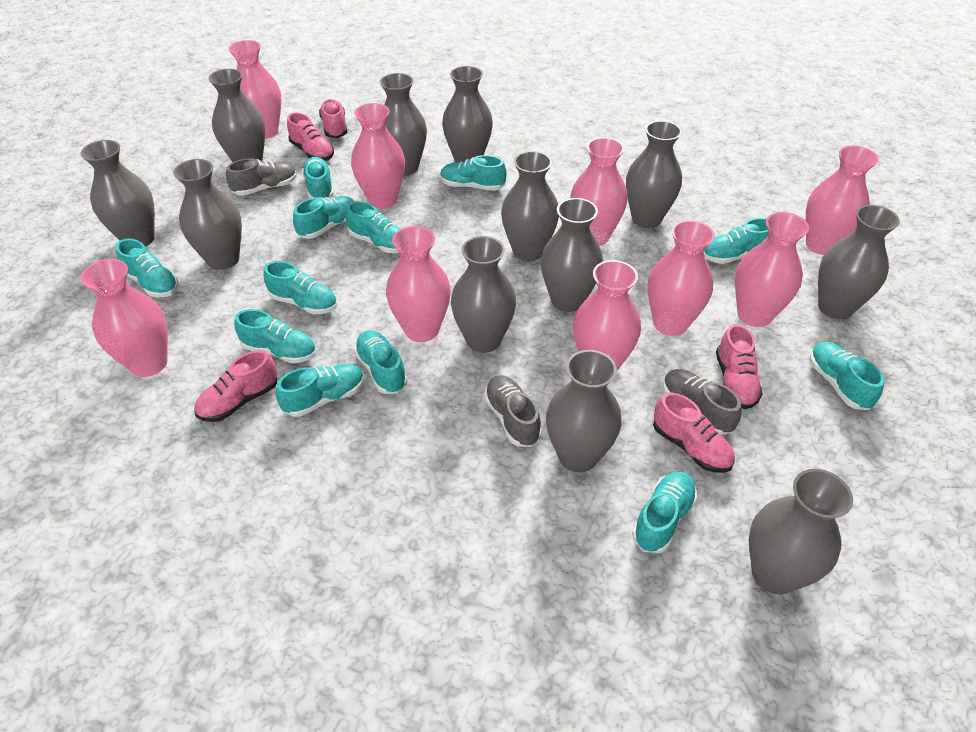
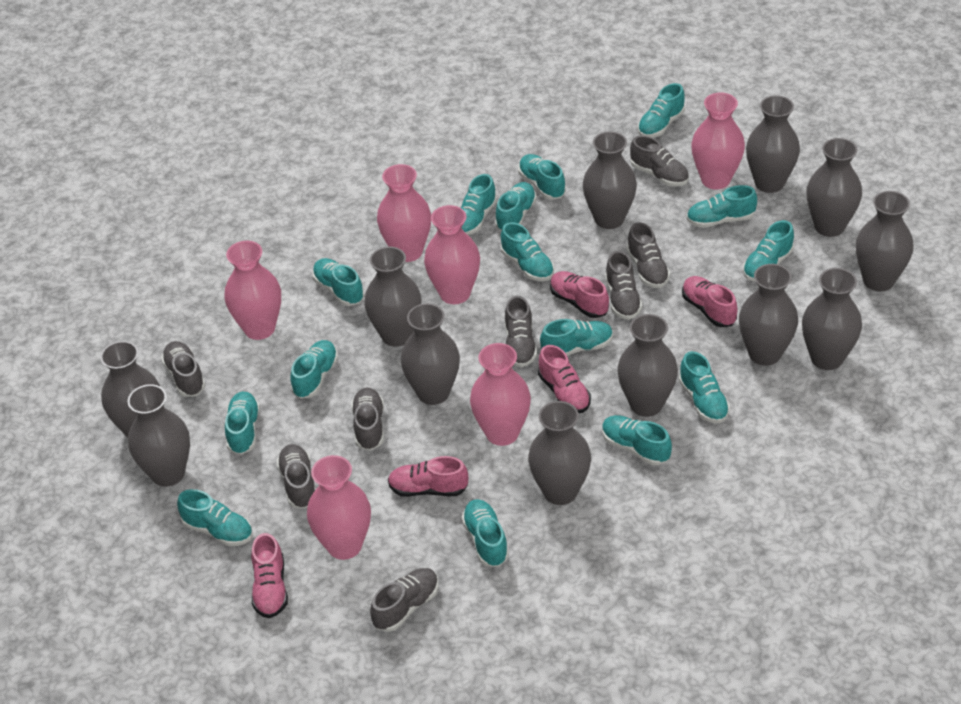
grey shoe: 3 -> 8
pink vase: 9 -> 6
turquoise shoe: 12 -> 15

